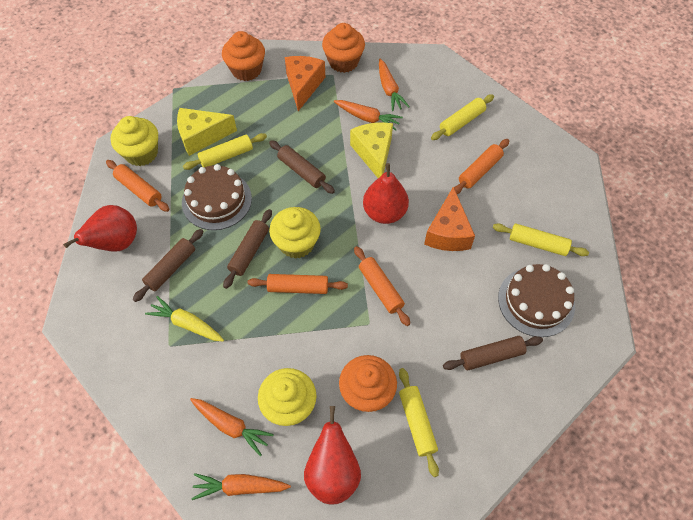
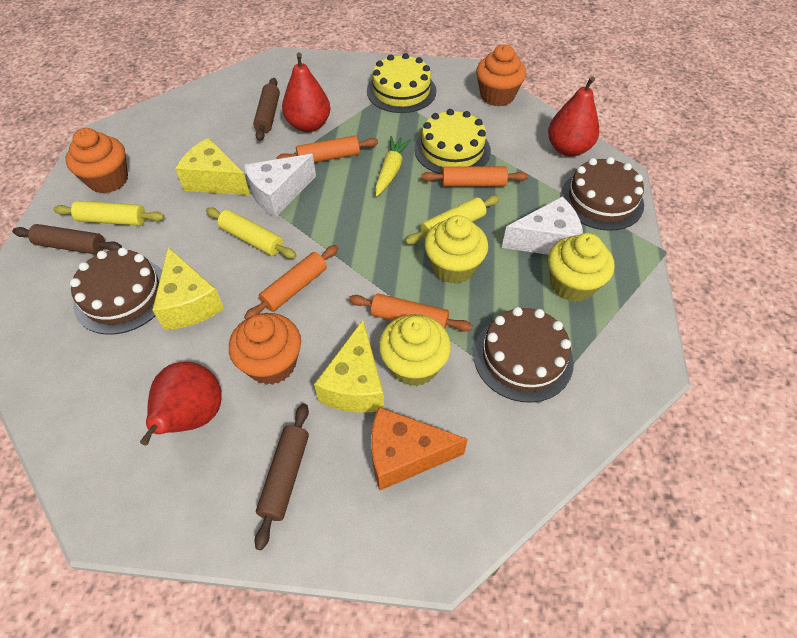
brown cake: 2 -> 3
brown rolling pin: 4 -> 3
orange carrot: 4 -> 0
orange cheese: 2 -> 1
white cheese: 0 -> 2
yellow cake: 0 -> 2
yellow cheese: 2 -> 3
yellow rolling pin: 4 -> 3

